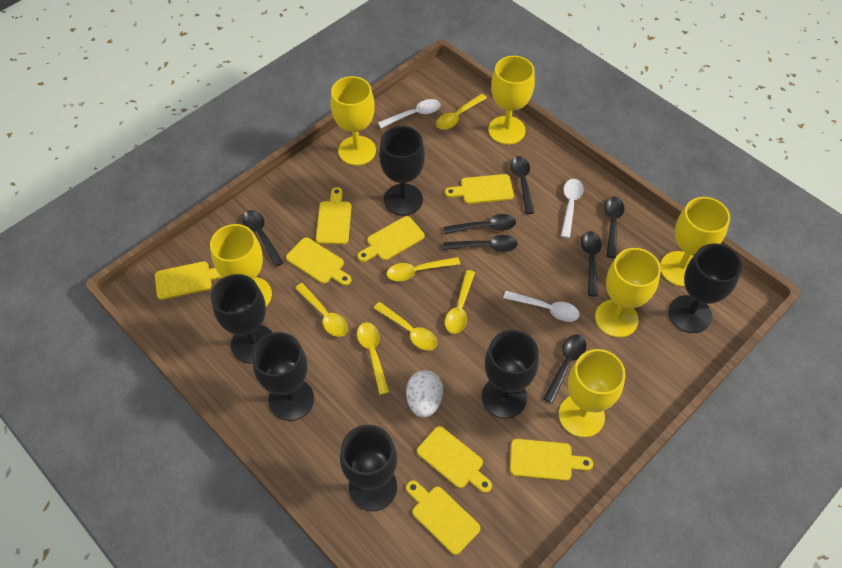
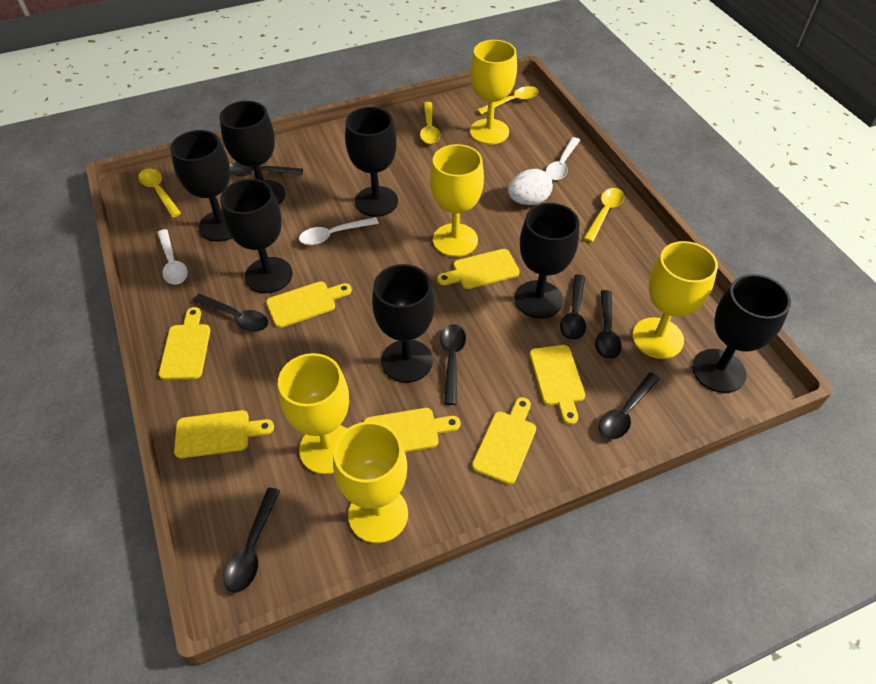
black goblet: 6 -> 7
yellow cutting board: 8 -> 7
yellow goblet: 6 -> 5
yellow spoon: 6 -> 4

